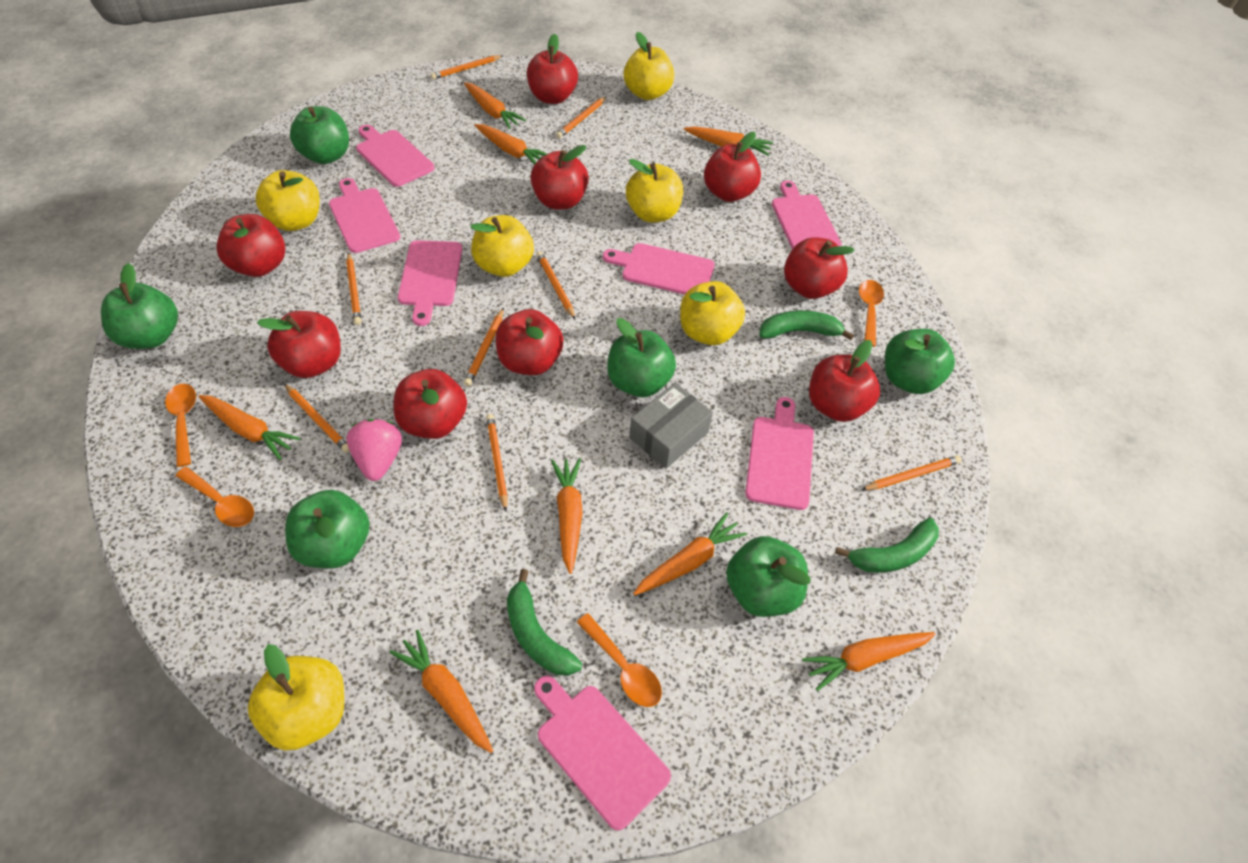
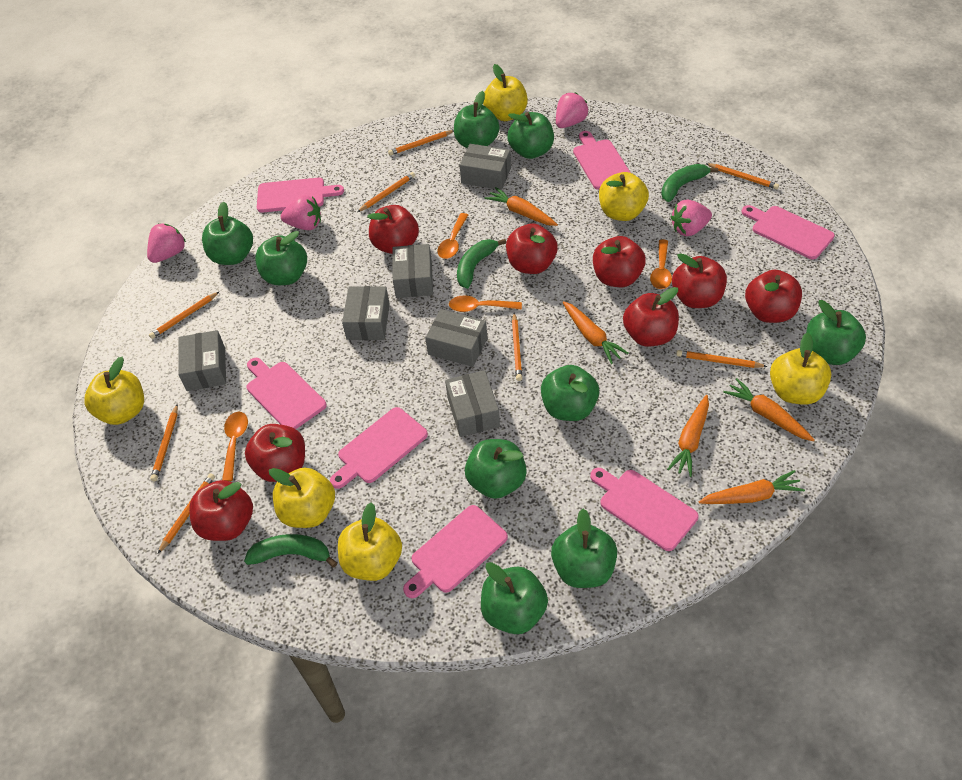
green apple: 6 -> 9
grey box: 1 -> 6
orange carrot: 8 -> 5
pink strawberry: 1 -> 4
red apple: 9 -> 8

